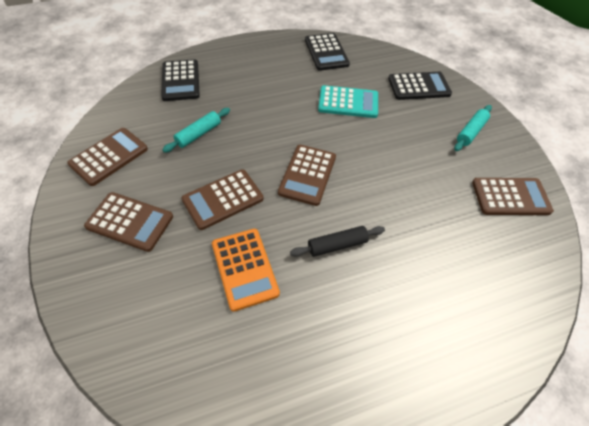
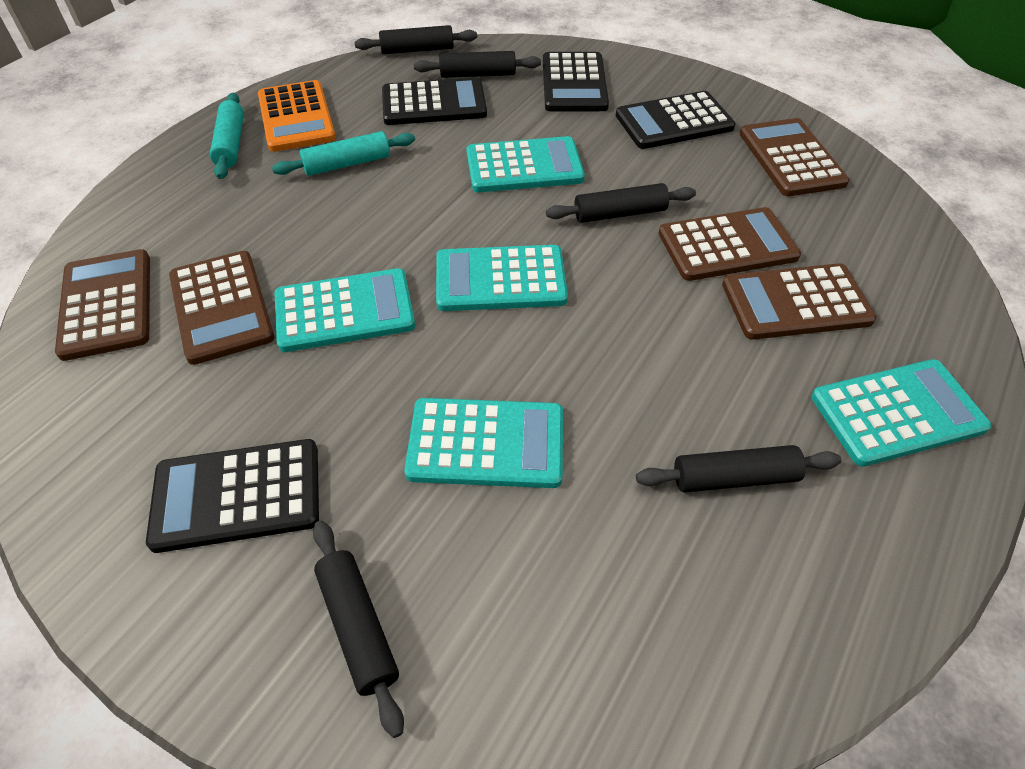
black calculator: 3 -> 4
black rolling pin: 1 -> 5
turquoise calculator: 1 -> 5

